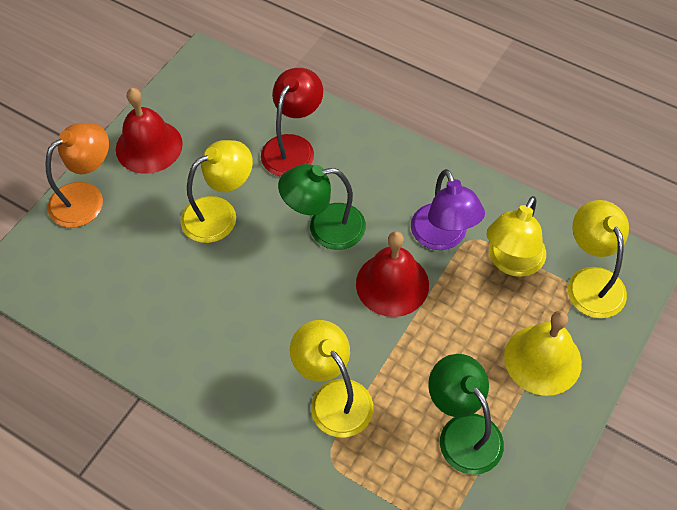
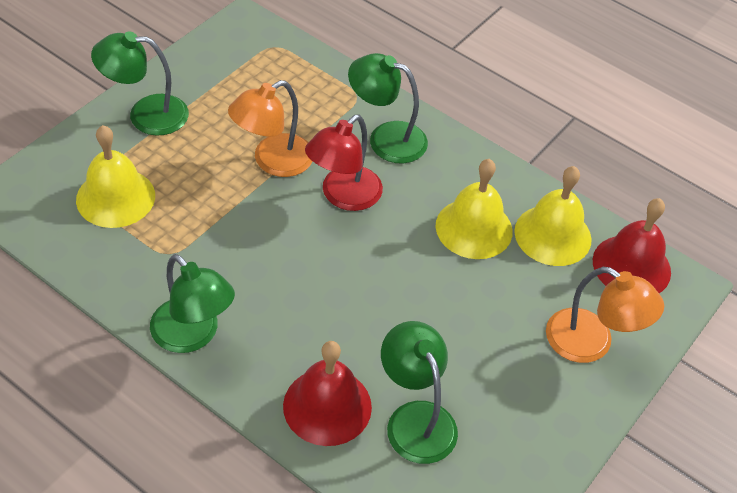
green lamp: 2 -> 4
orange lamp: 1 -> 2
purple lamp: 1 -> 0
yellow bell: 1 -> 3
yellow lamp: 4 -> 0

